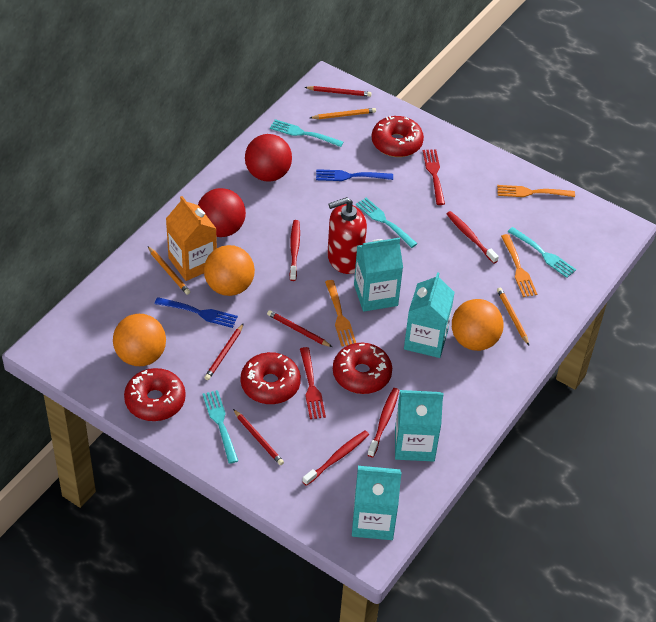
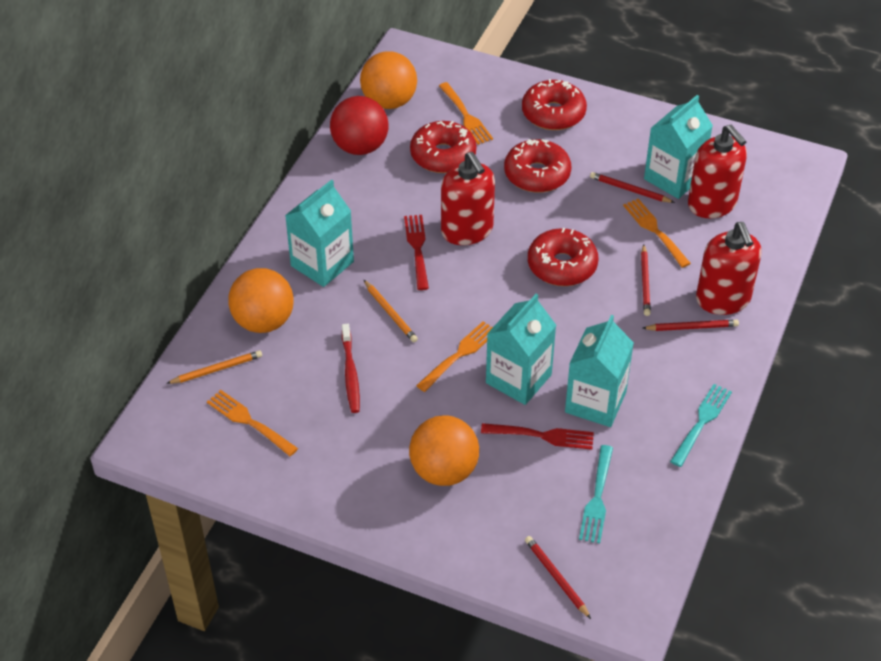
blue fork: 2 -> 0
orange carton: 1 -> 0
orange fork: 3 -> 4
orange pencil: 3 -> 2
red ball: 2 -> 1
red soap dispenser: 1 -> 3
red toothbrush: 4 -> 1
turquoise fork: 4 -> 2

